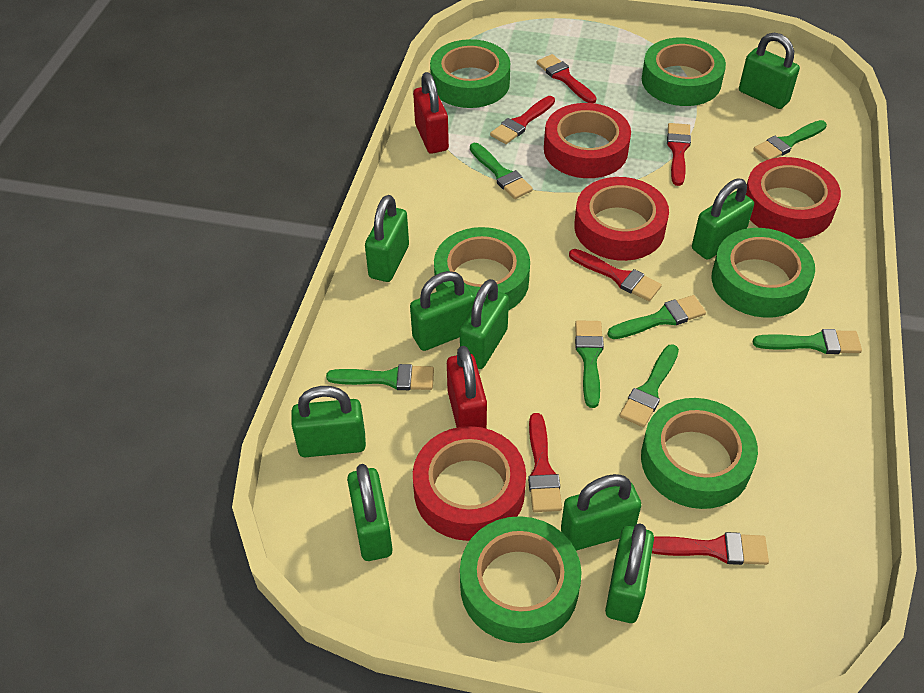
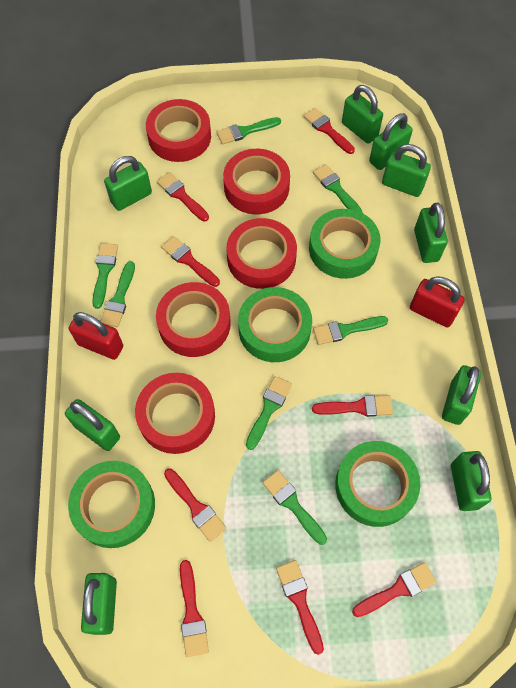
green tape: 6 -> 4
red brush: 6 -> 8
red tape: 4 -> 5

